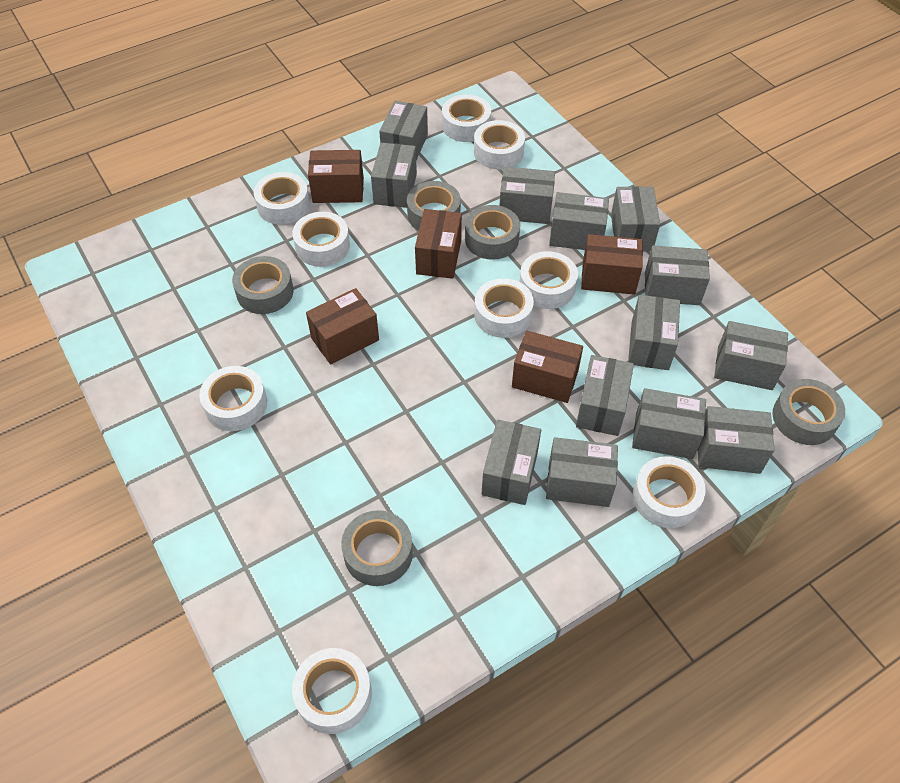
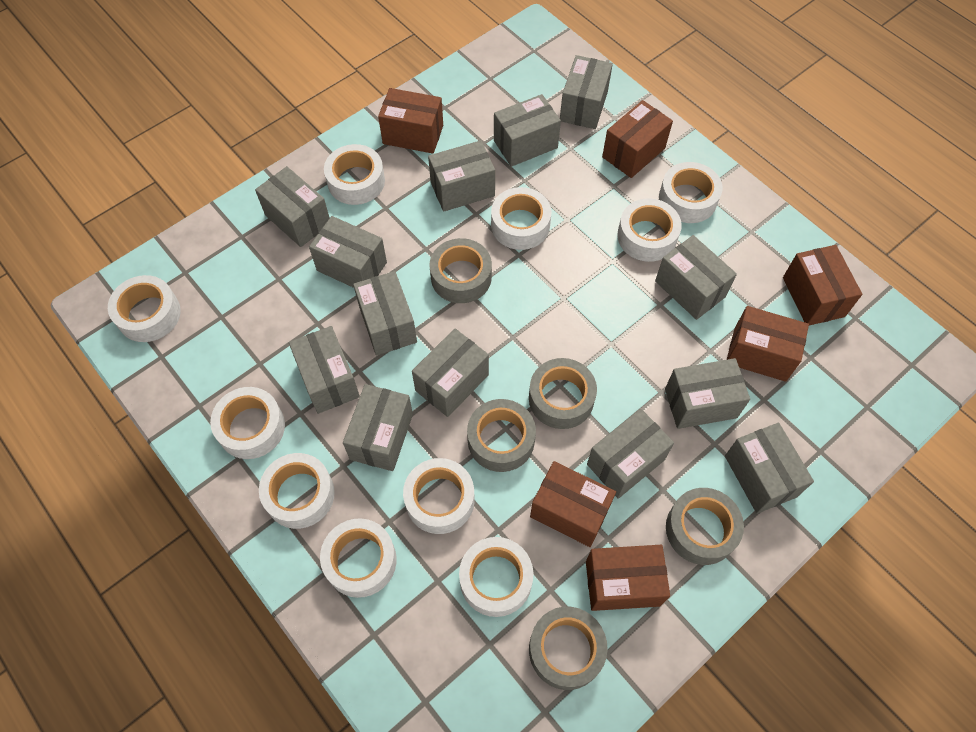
brown box: 5 -> 6
white tape: 9 -> 10

